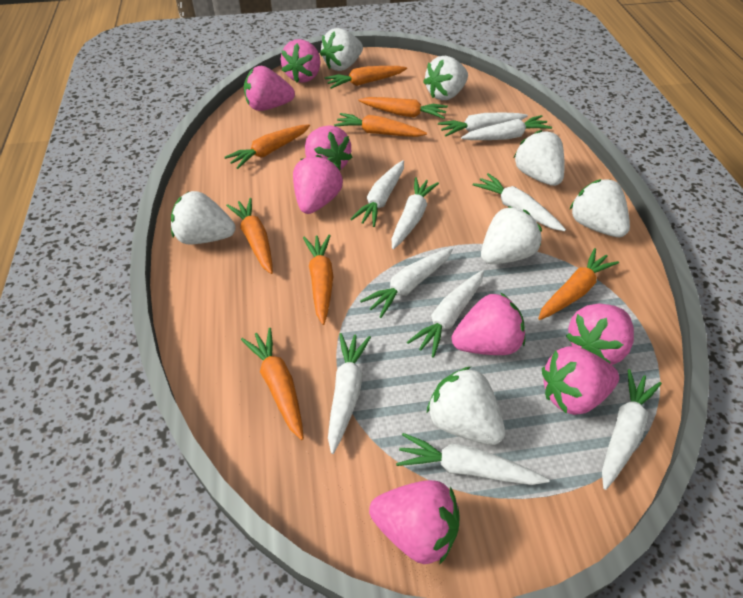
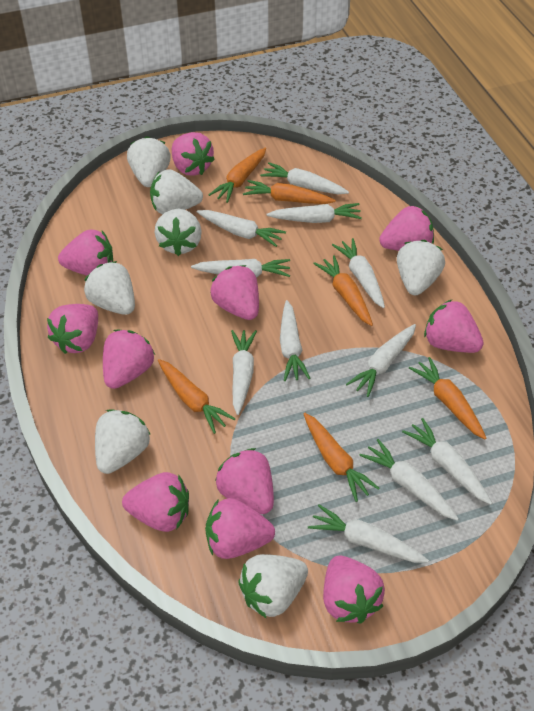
orange carrot: 8 -> 6
pink strawberry: 8 -> 11
white carrot: 10 -> 11

